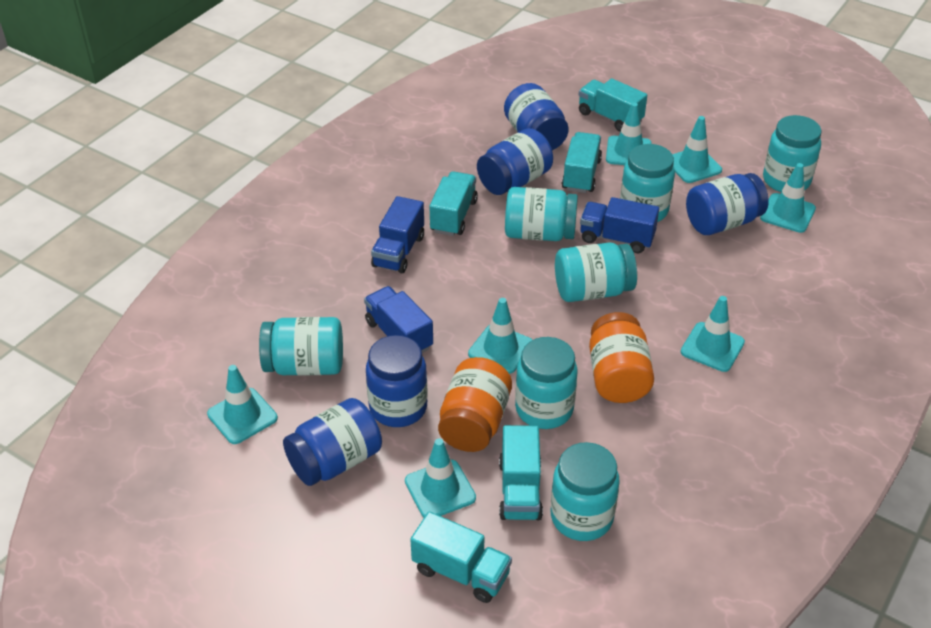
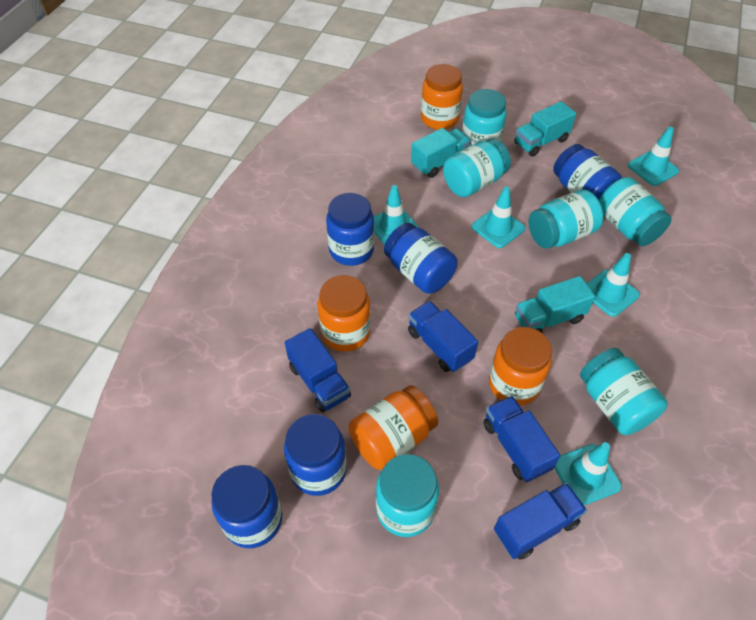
blue truck: 3 -> 4
orange jar: 2 -> 4
turquoise jar: 7 -> 6
turquoise traffic cone: 7 -> 5
turquoise truck: 5 -> 3

